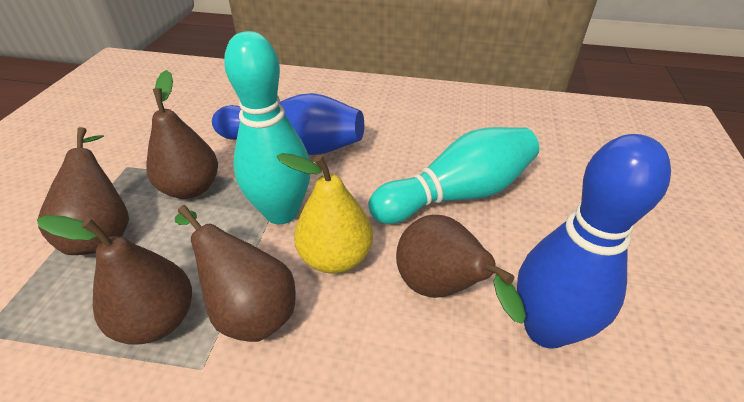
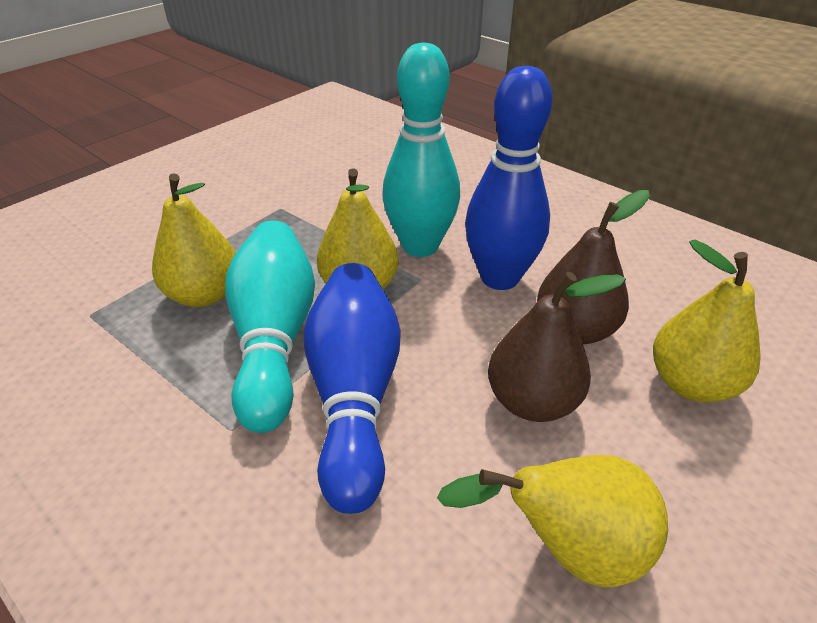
brown pear: 5 -> 2
yellow pear: 1 -> 4

